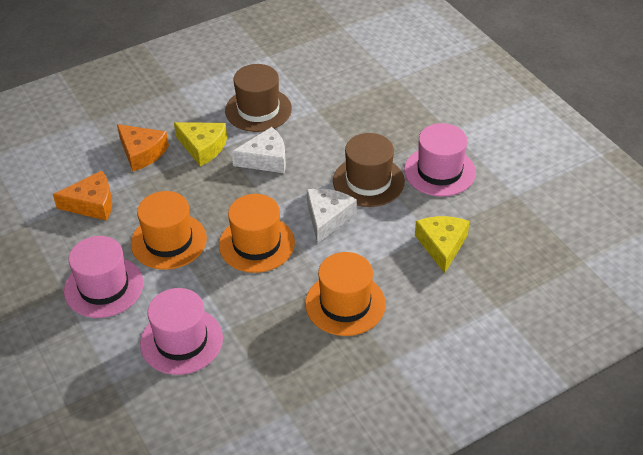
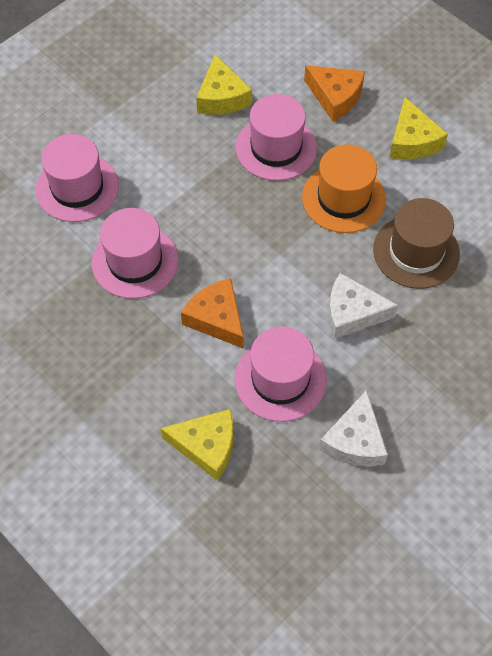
brown hat: 2 -> 1
orange hat: 3 -> 1
pink hat: 3 -> 4
yellow cheese: 2 -> 3

